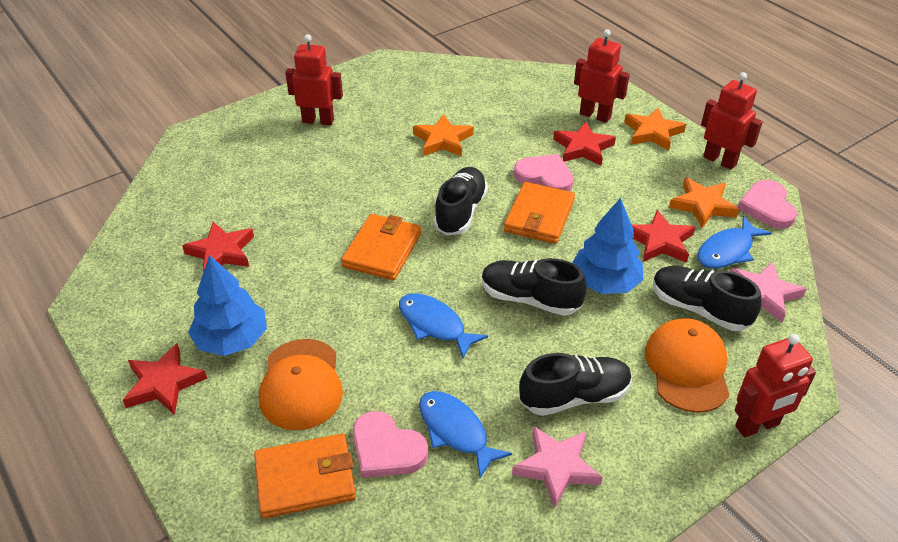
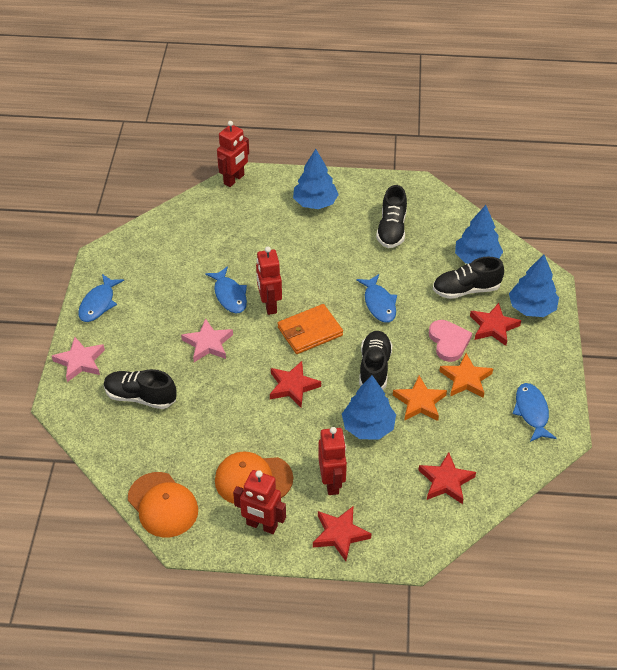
blue fish: 3 -> 4
blue tree: 2 -> 4
orange star: 3 -> 2
orange wallet: 3 -> 1
pink heart: 3 -> 1

